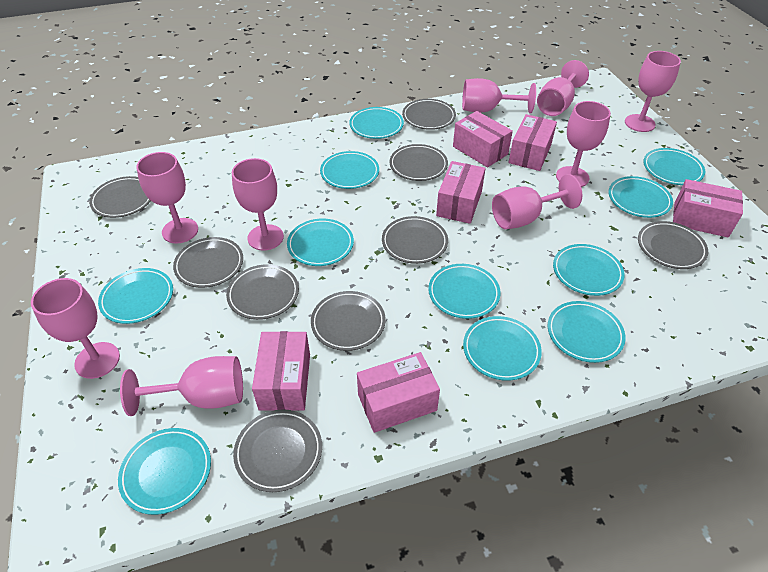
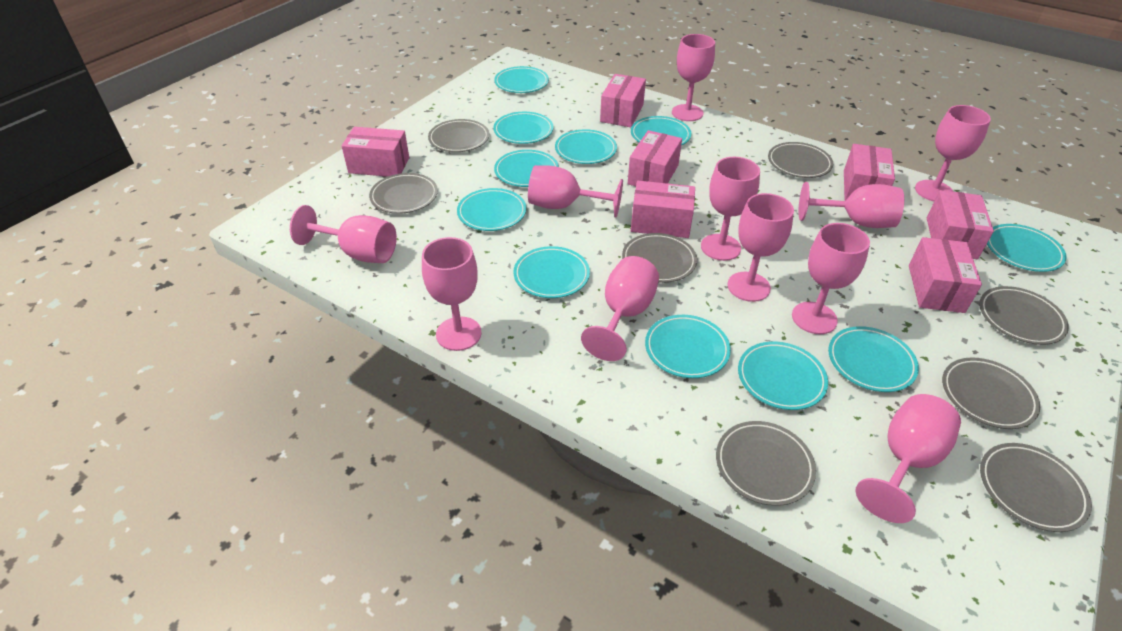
grey plate: 9 -> 8
pink box: 6 -> 7
pink goblet: 9 -> 11

